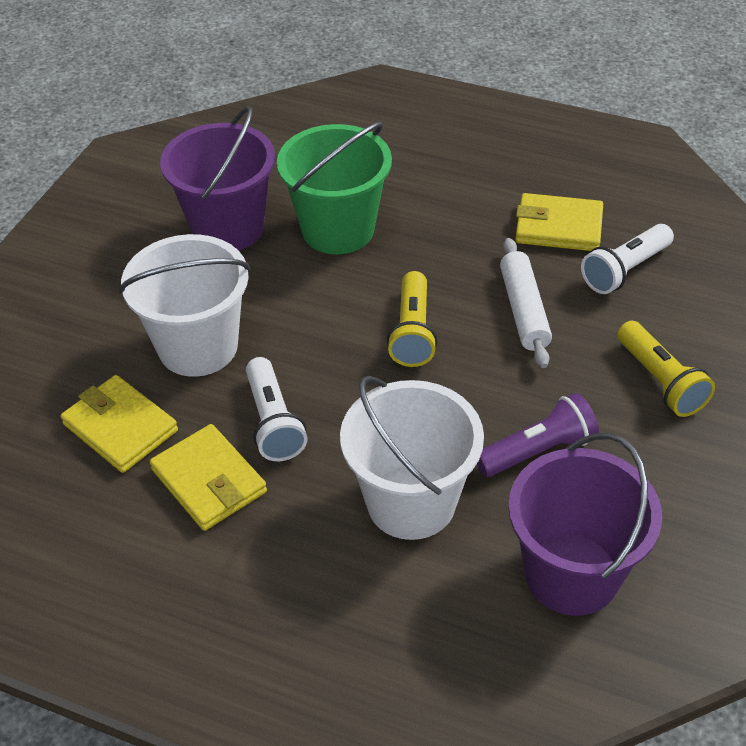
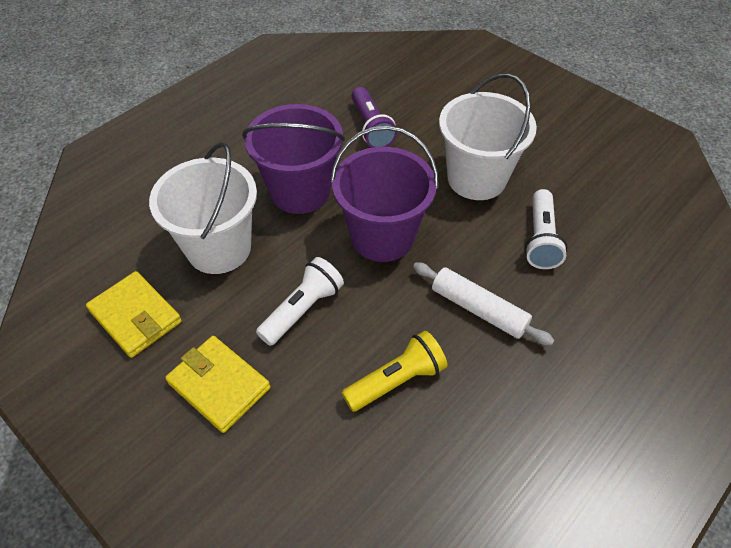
green bucket: 1 -> 0
yellow flashlight: 2 -> 1
yellow wallet: 3 -> 2

